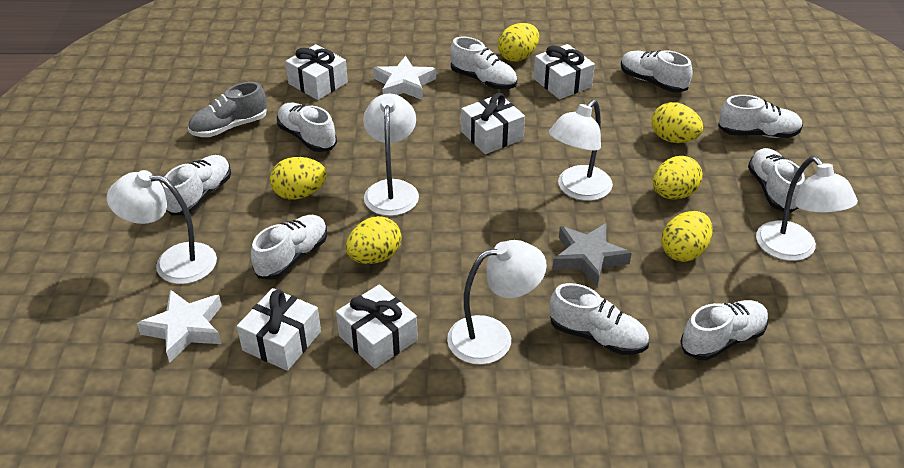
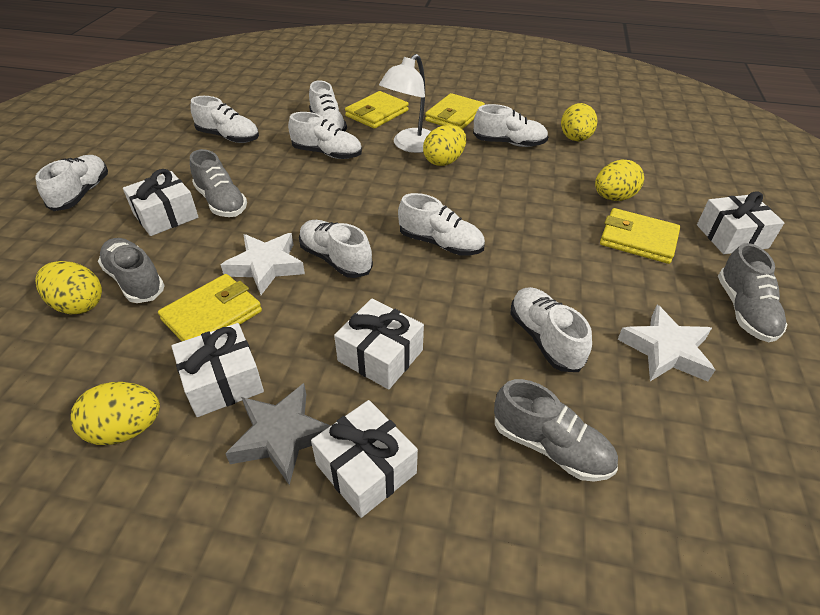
grey shoe: 1 -> 4
white lamp: 5 -> 1
white shoe: 9 -> 8
yellow egg: 6 -> 5
yellow wallet: 0 -> 4

